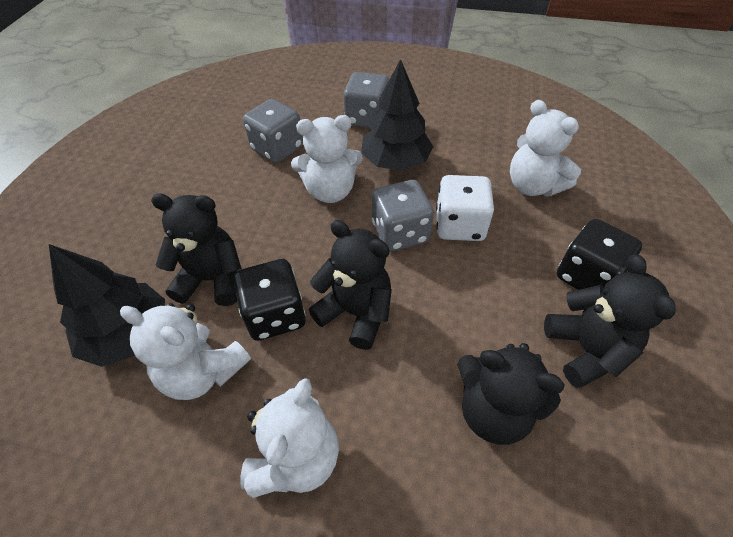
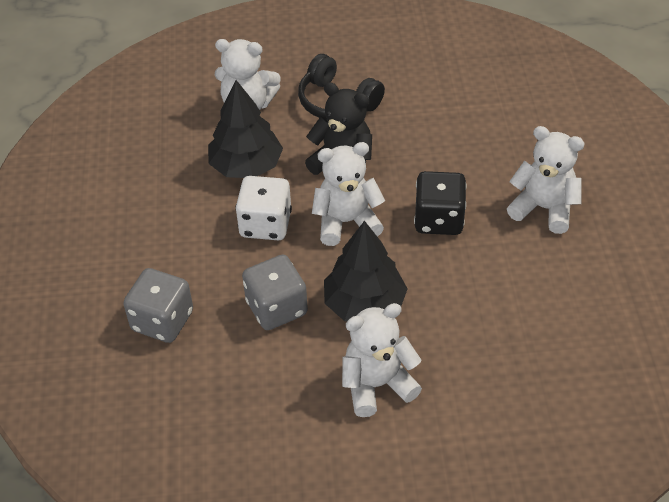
black dice: 2 -> 1
black headphones: 0 -> 1
black teddy bear: 4 -> 1
grey dice: 3 -> 2

